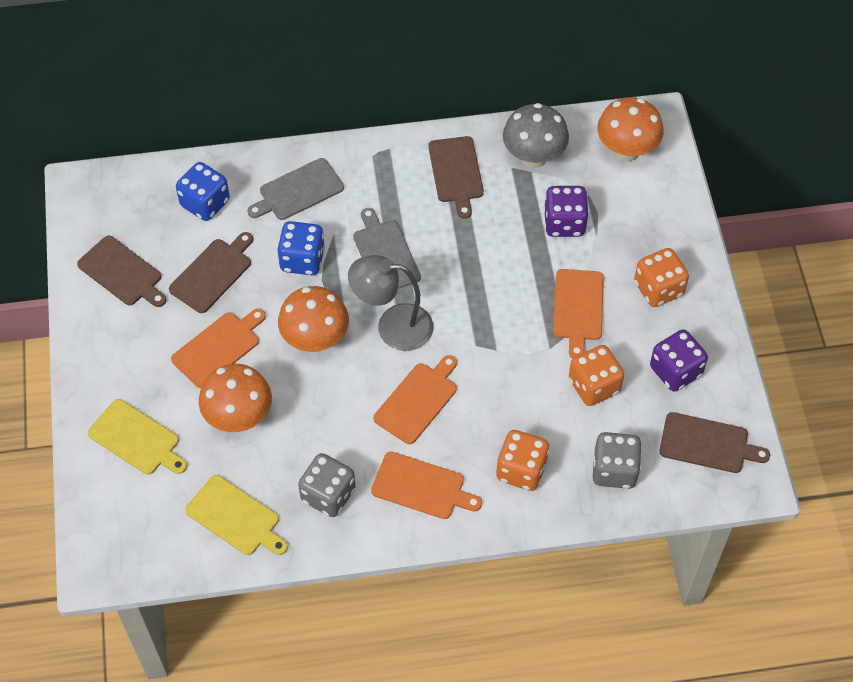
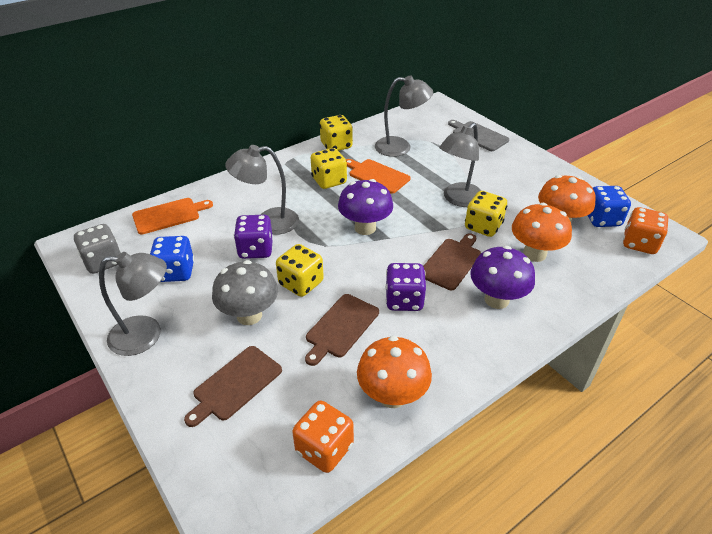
brown cutting board: 4 -> 3
grey cutting board: 2 -> 1
grey dice: 2 -> 1
grey lamp: 1 -> 4
orange cutting board: 4 -> 2
orange dice: 3 -> 2
purple mushroom: 0 -> 2
yellow cutting board: 2 -> 0
yellow dice: 0 -> 4

